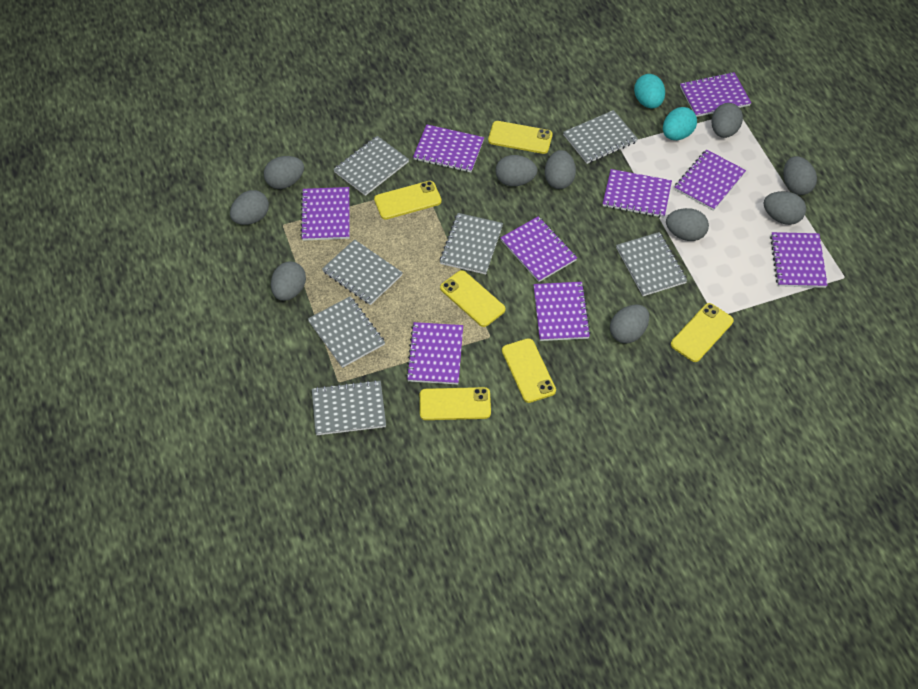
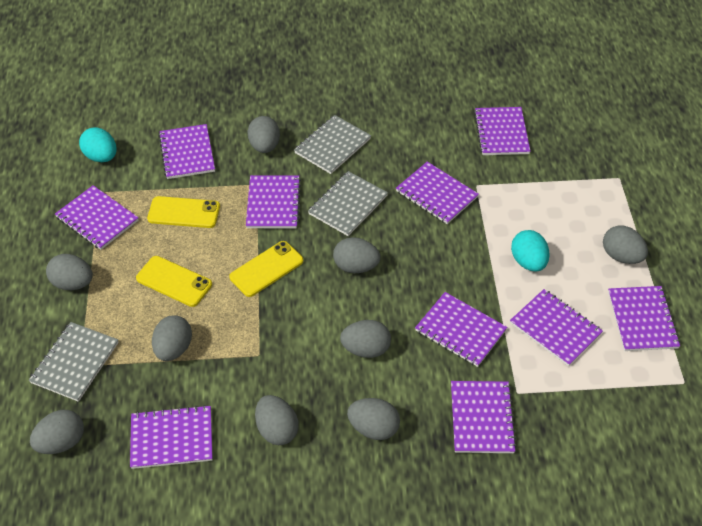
grey egg: 10 -> 9
grey notebook: 7 -> 3
purple notebook: 9 -> 10
yellow phone: 6 -> 3

